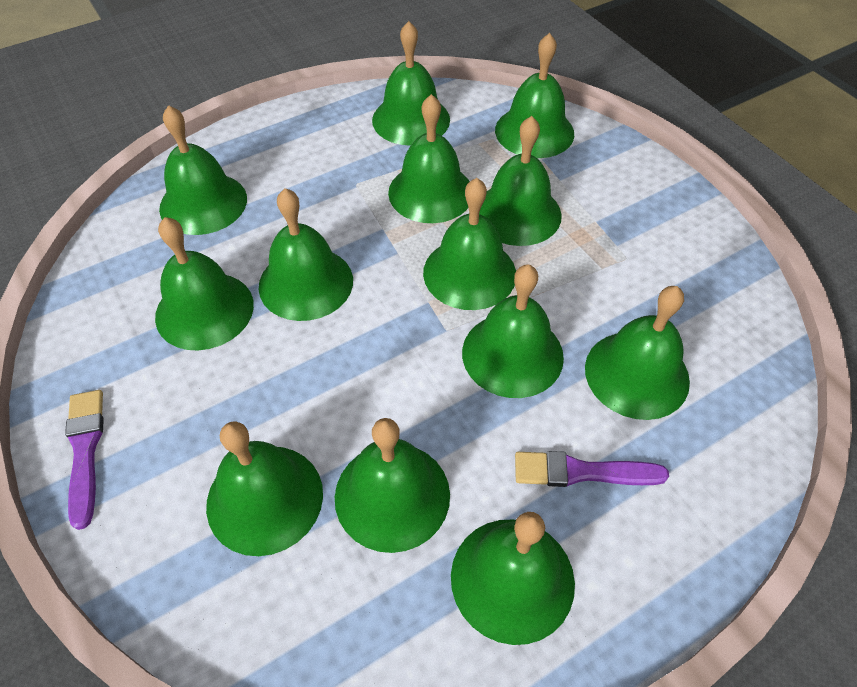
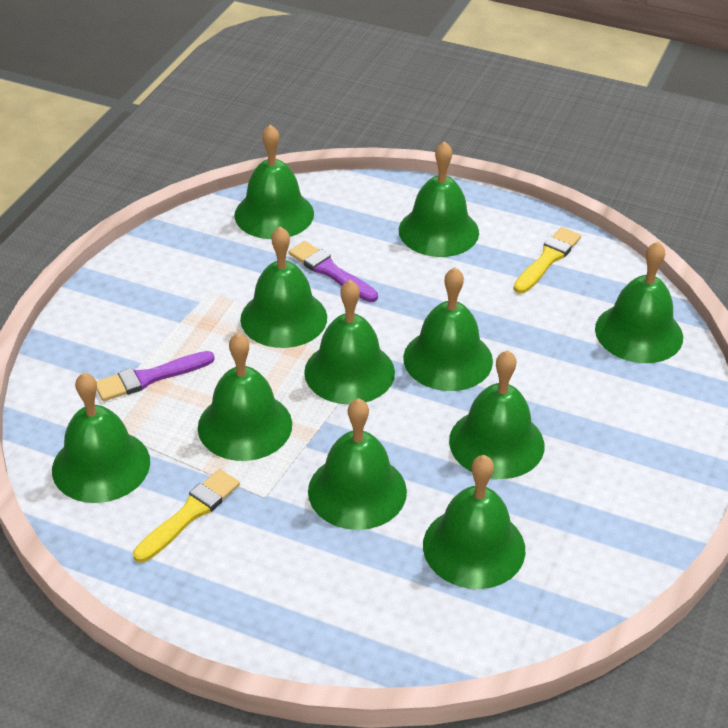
green bell: 13 -> 11
yellow brush: 0 -> 2

